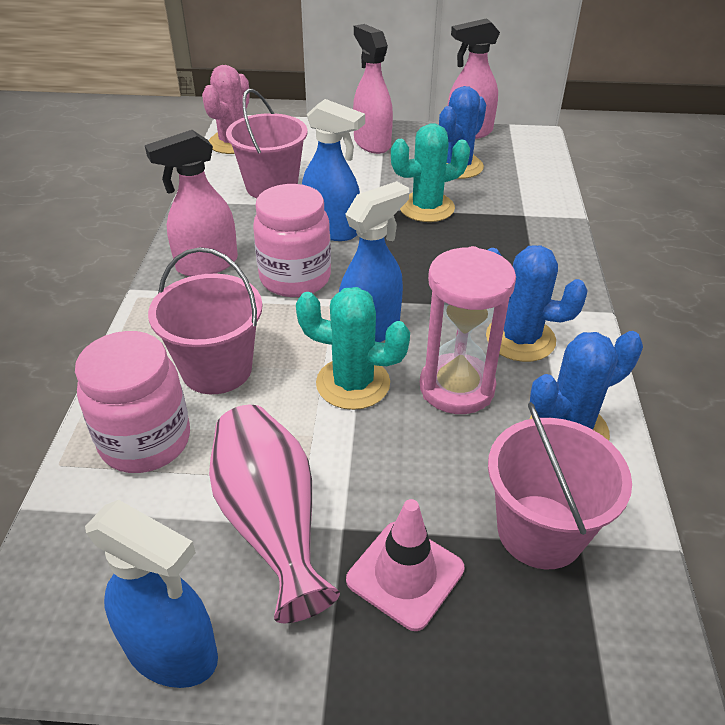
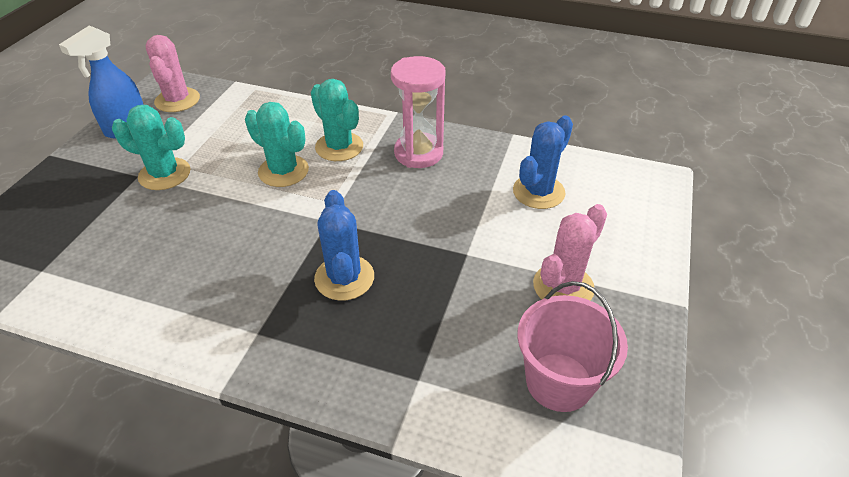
blue cactus: 3 -> 2
blue spray bottle: 3 -> 1
pink bucket: 3 -> 1
pink cactus: 1 -> 2
pink jar: 2 -> 0
pink spray bottle: 3 -> 0
pink traffic cone: 1 -> 0
pink vase: 1 -> 0
turquoise cactus: 2 -> 3

